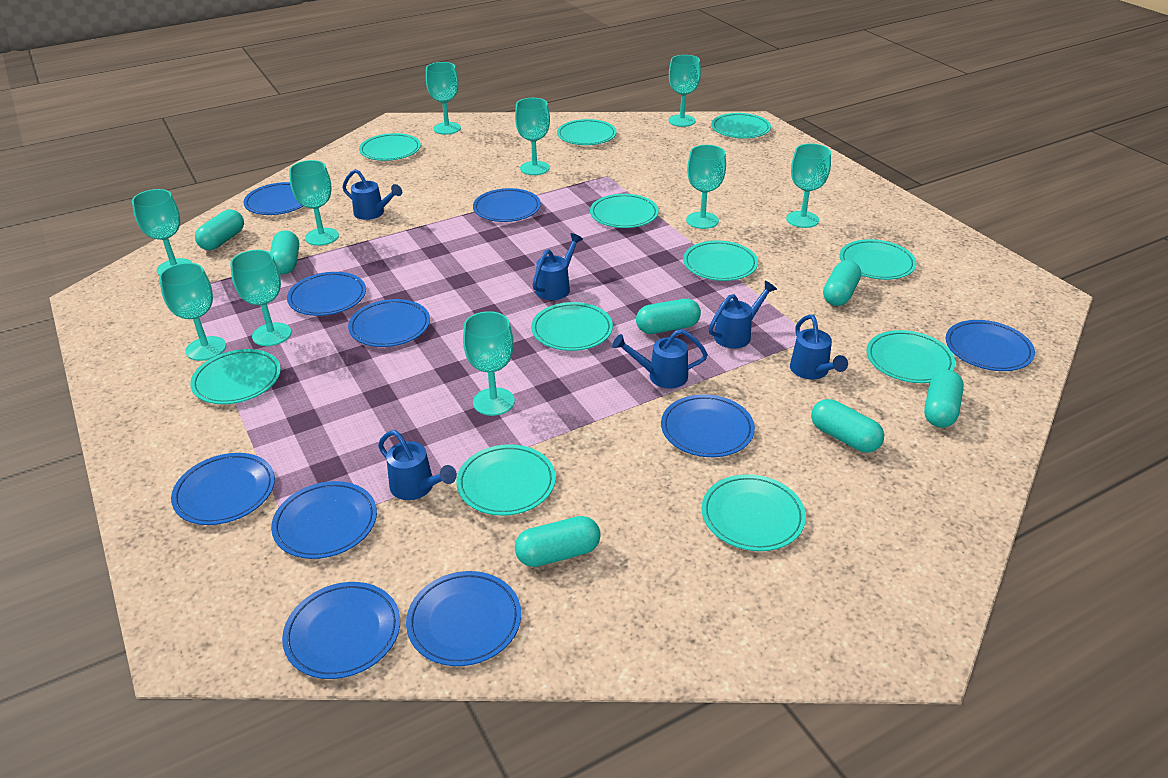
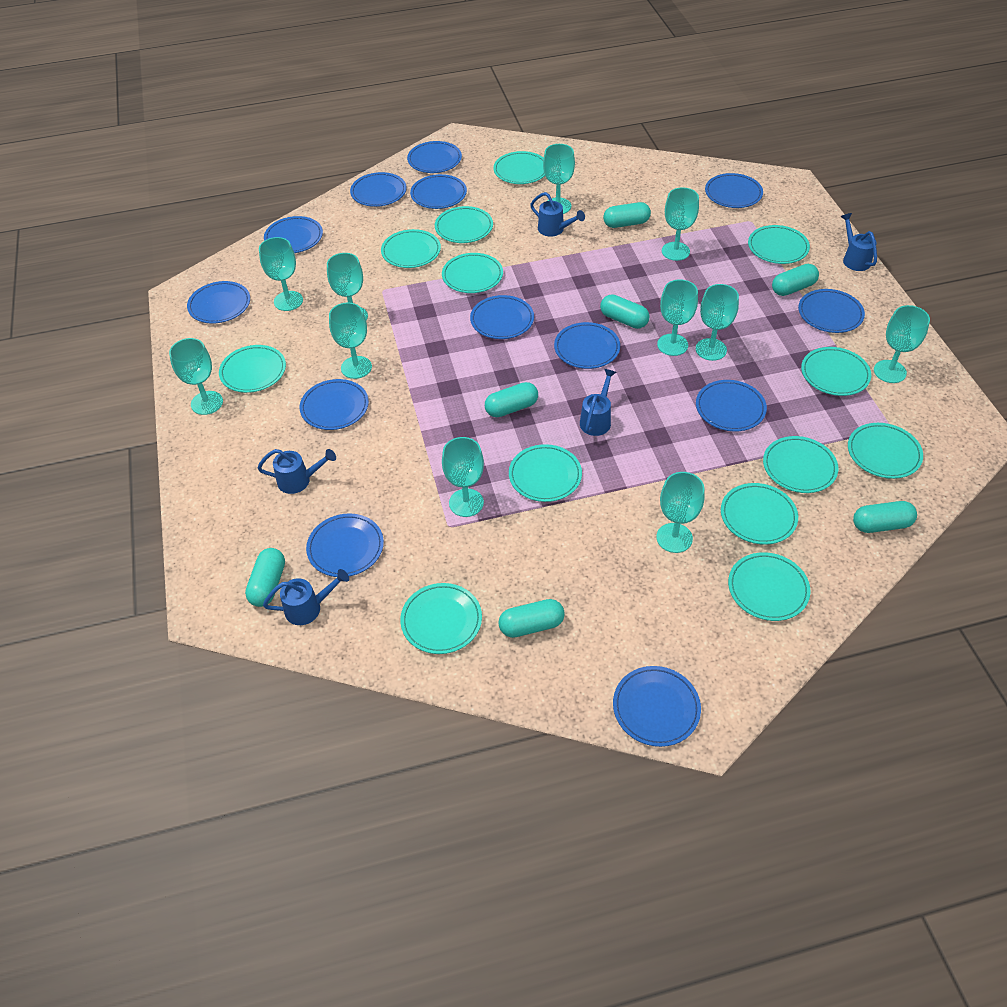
blue plate: 10 -> 13
blue watering can: 6 -> 5
turquoise goblet: 10 -> 11
turquoise plate: 11 -> 13

